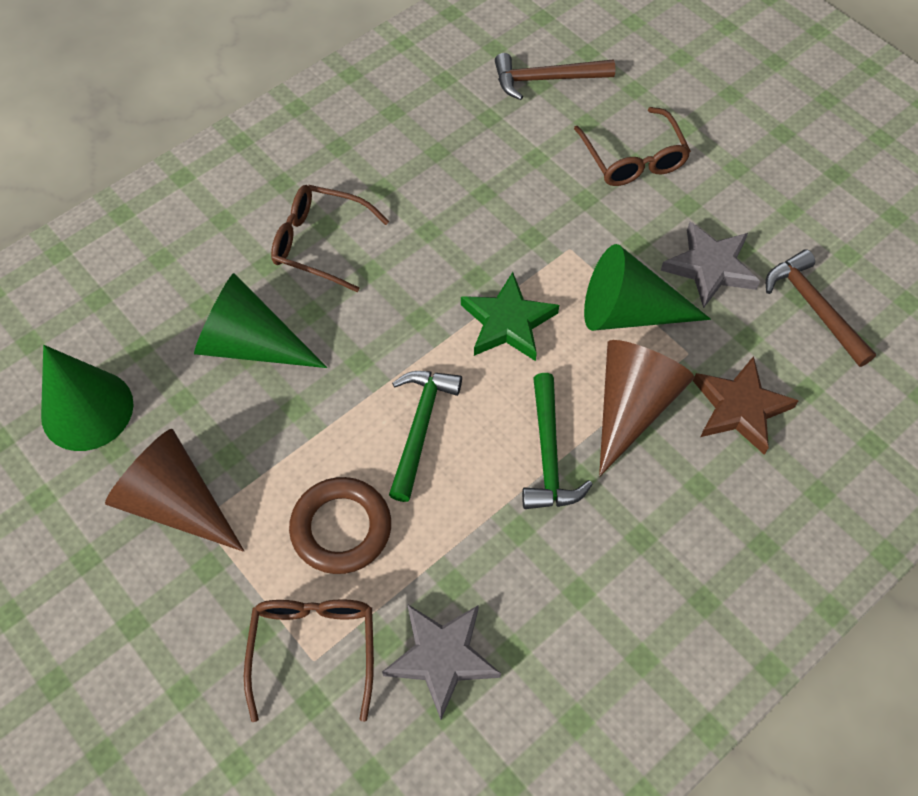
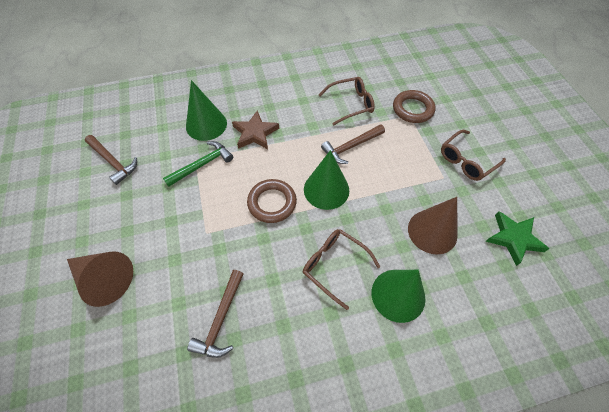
brown hammer: 2 -> 3
brown ring: 1 -> 2
green hammer: 2 -> 1
grey star: 2 -> 0

